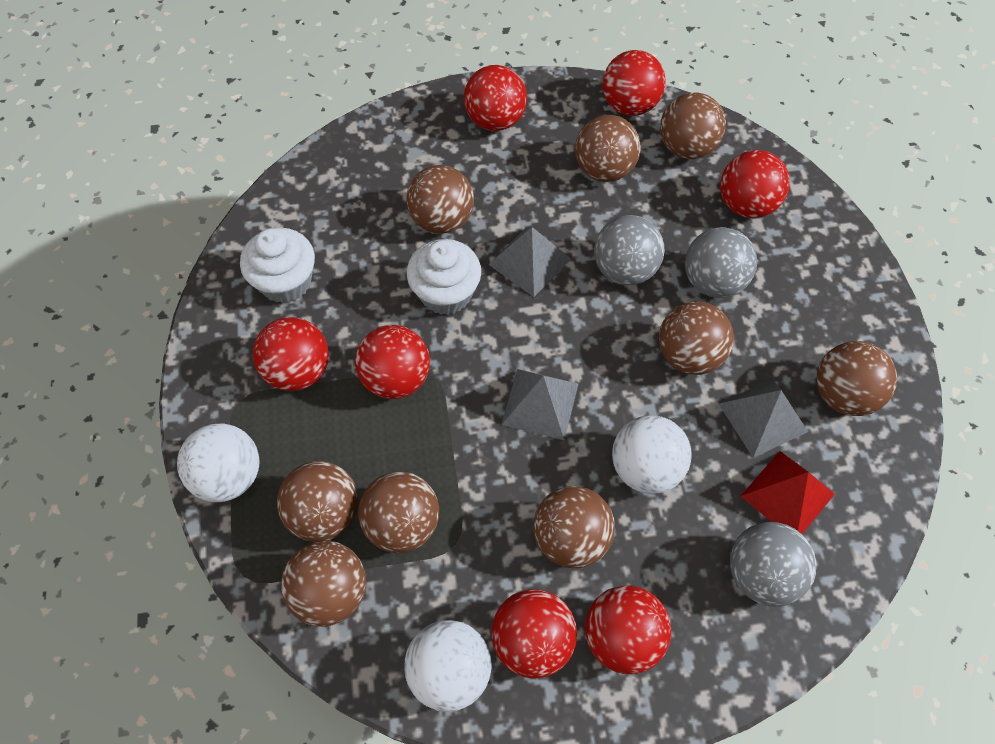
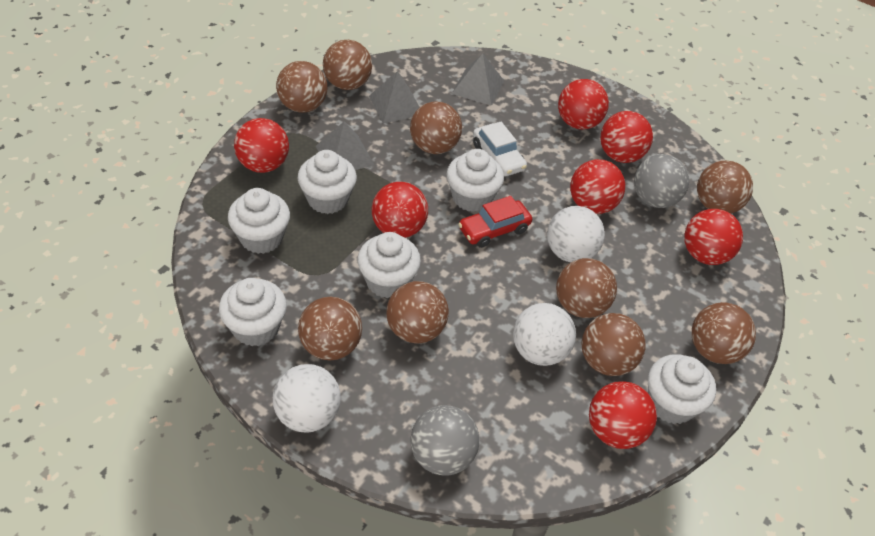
grey ball: 3 -> 2
red car: 0 -> 1
red pyramid: 1 -> 0
white car: 0 -> 1
white cupcake: 2 -> 6

